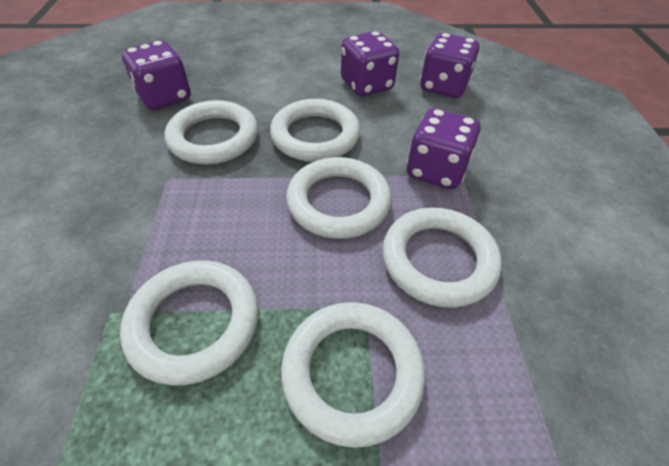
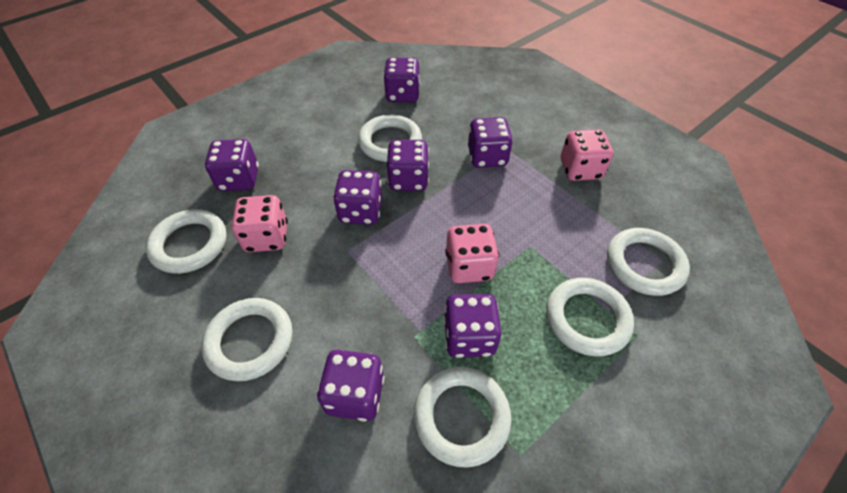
pink dice: 0 -> 3
purple dice: 4 -> 7

